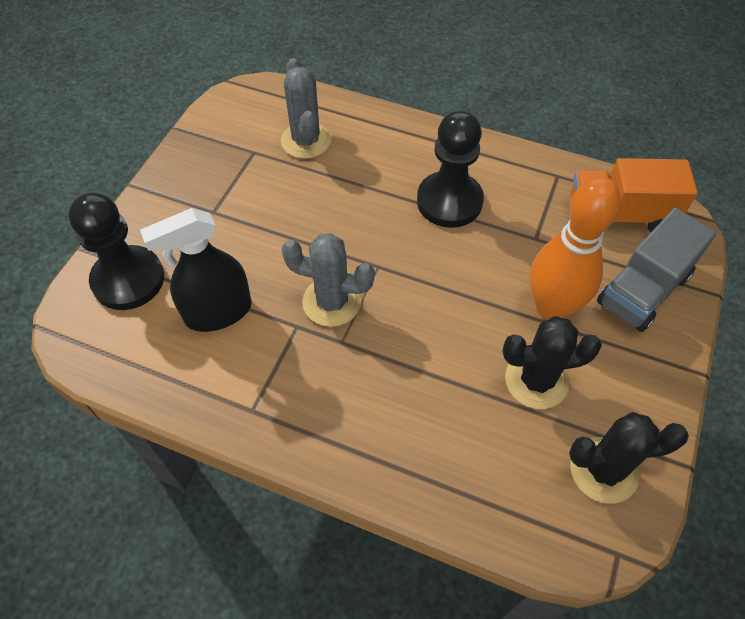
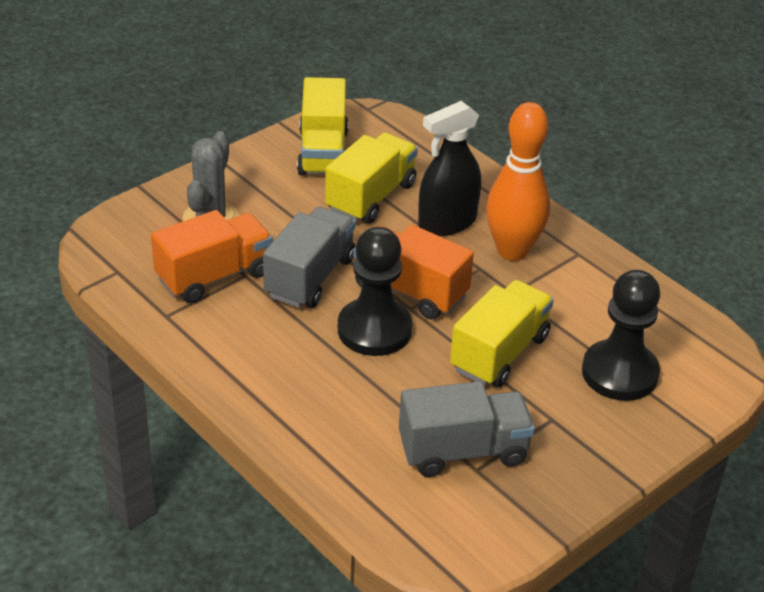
black cactus: 2 -> 0
grey cactus: 2 -> 1
grey truck: 1 -> 2
orange truck: 1 -> 2
yellow truck: 0 -> 3

